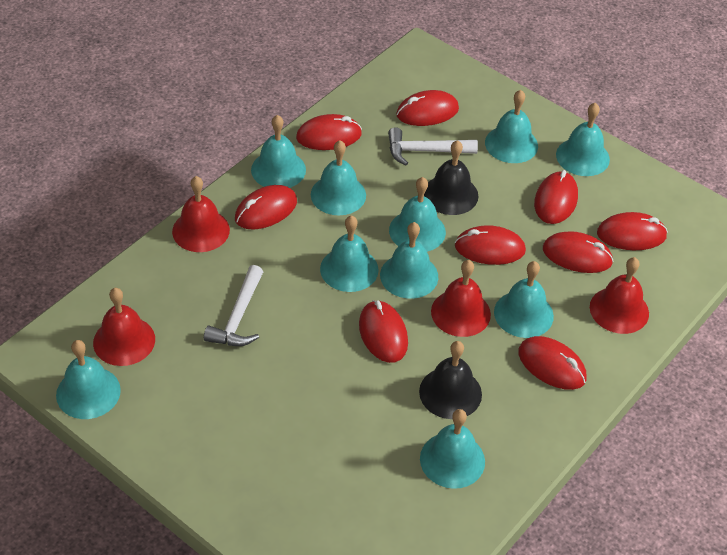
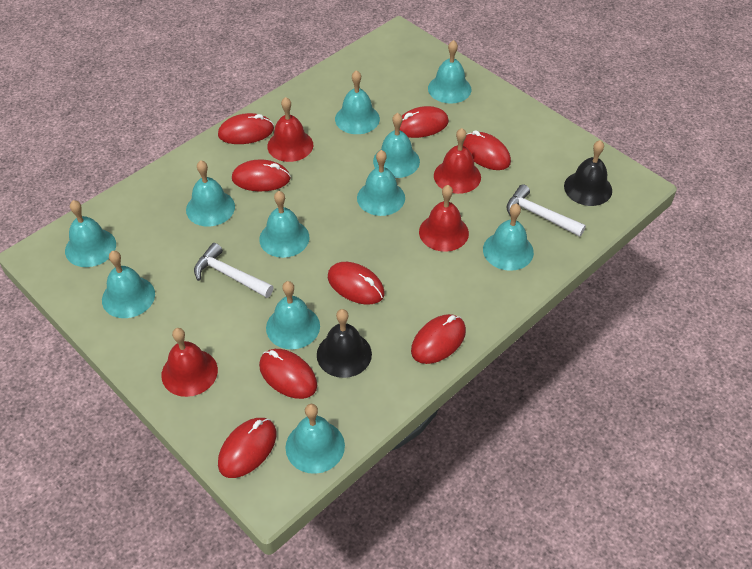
red mouse: 9 -> 8
turquoise bell: 10 -> 11

